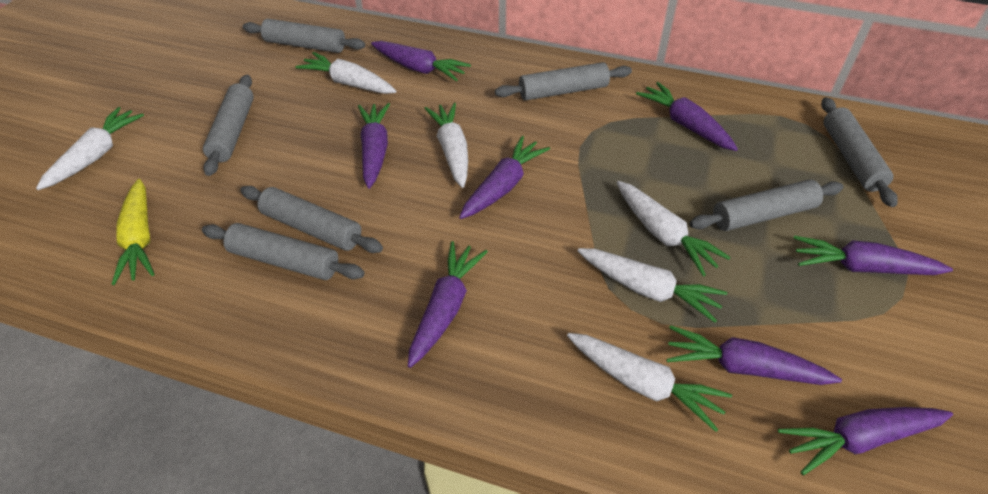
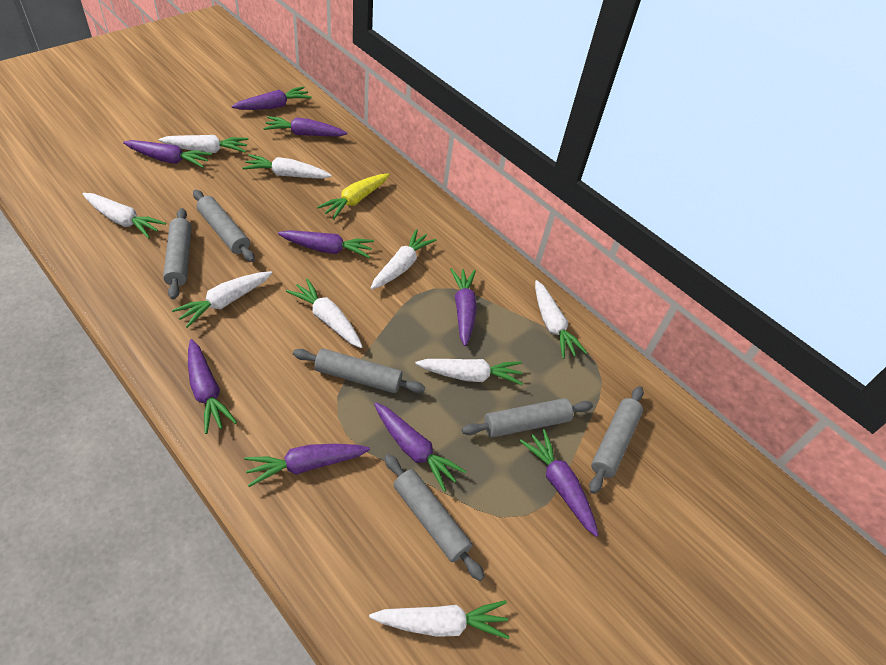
grey rolling pin: 7 -> 6
purple carrot: 8 -> 9
white carrot: 6 -> 9

